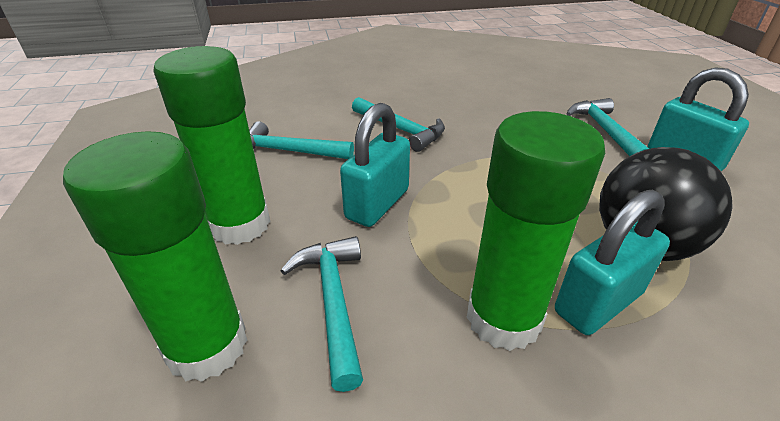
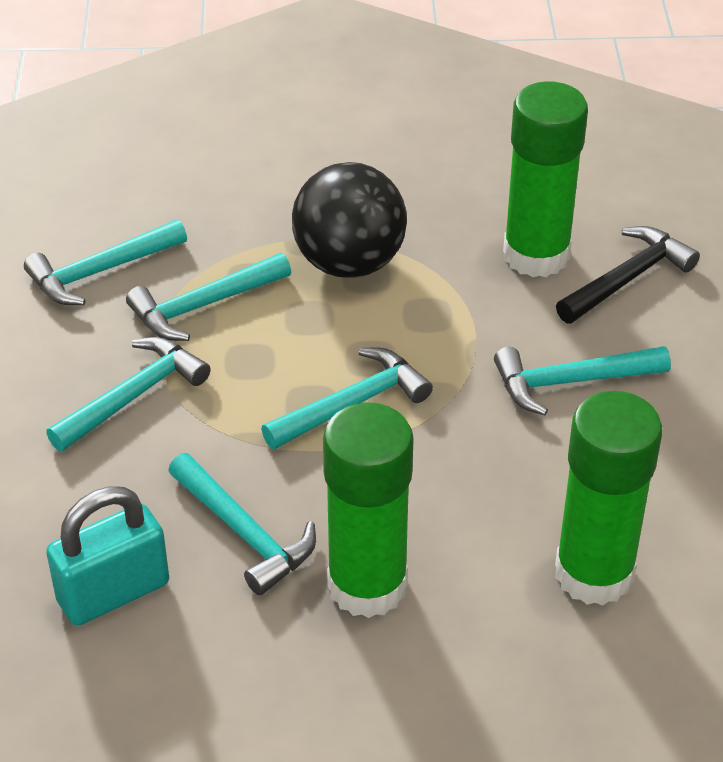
black hammer: 0 -> 1
turquoise hammer: 4 -> 6
turquoise padlock: 3 -> 1

